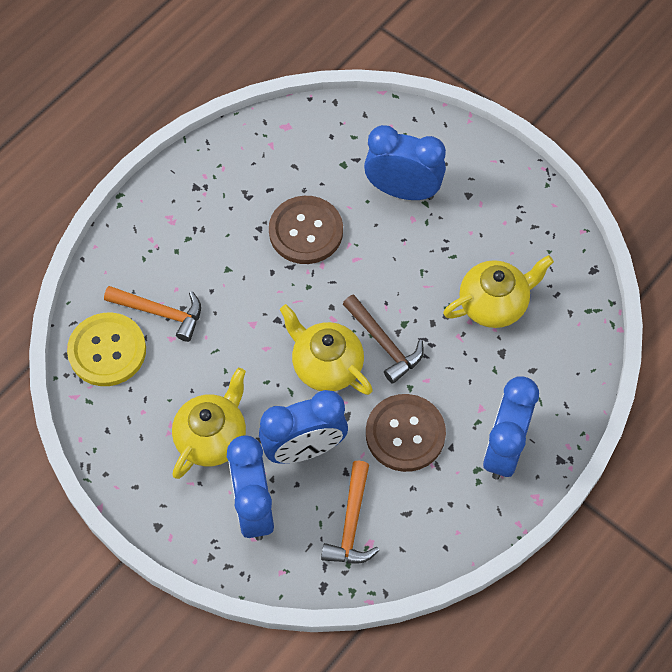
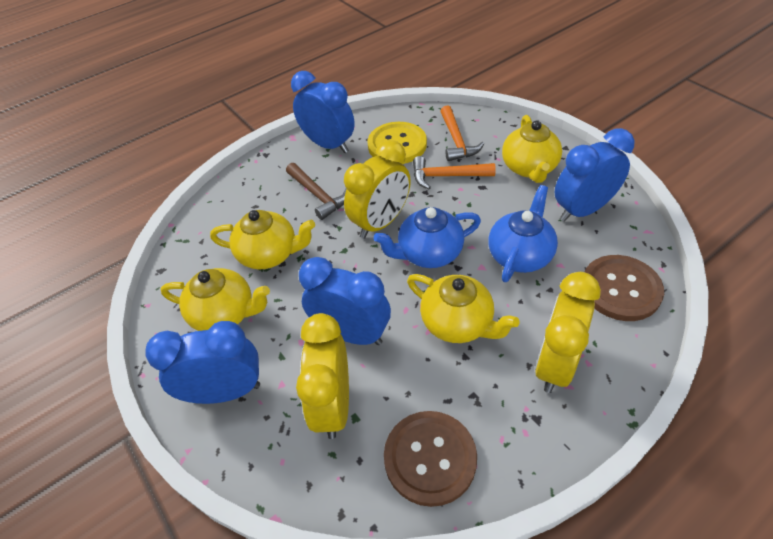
blue teapot: 0 -> 2
yellow clock: 0 -> 3
yellow teapot: 3 -> 4

